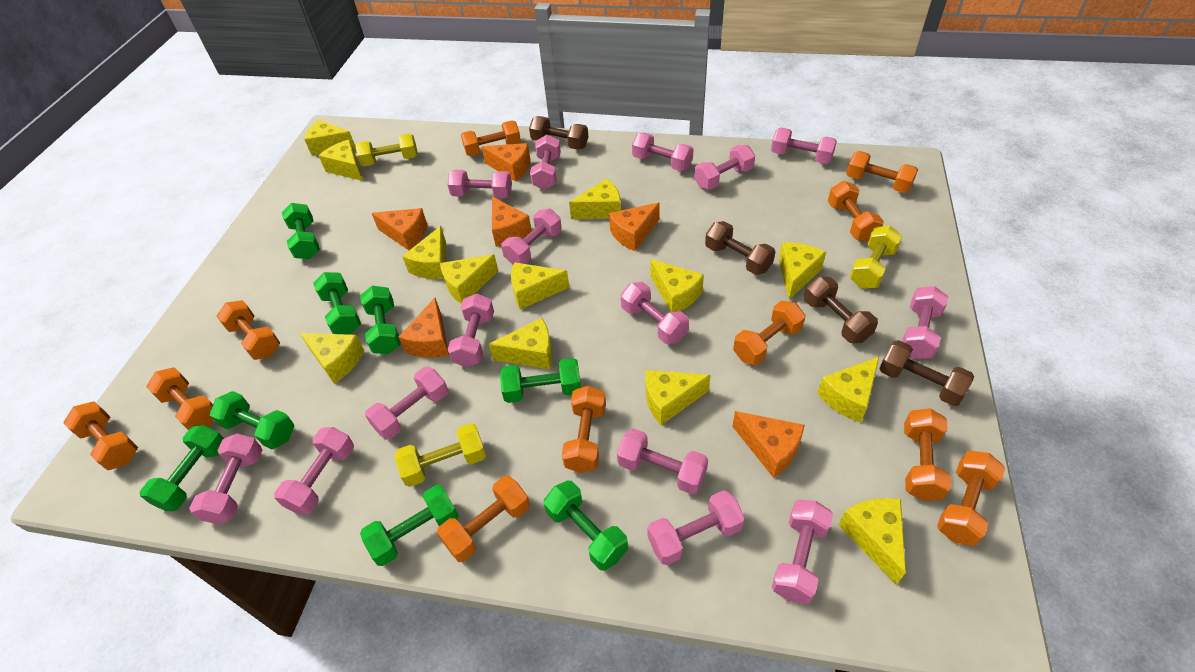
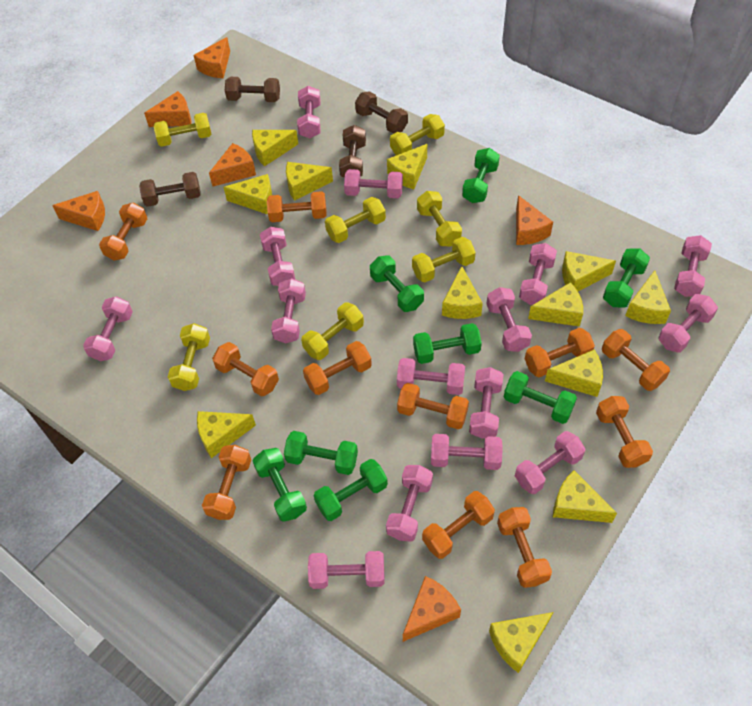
yellow cheese: 13 -> 12
yellow dumbbell: 3 -> 7

